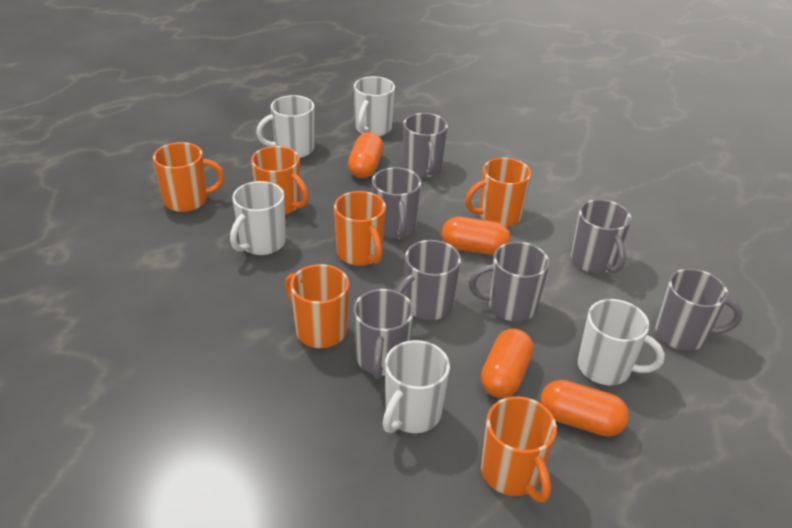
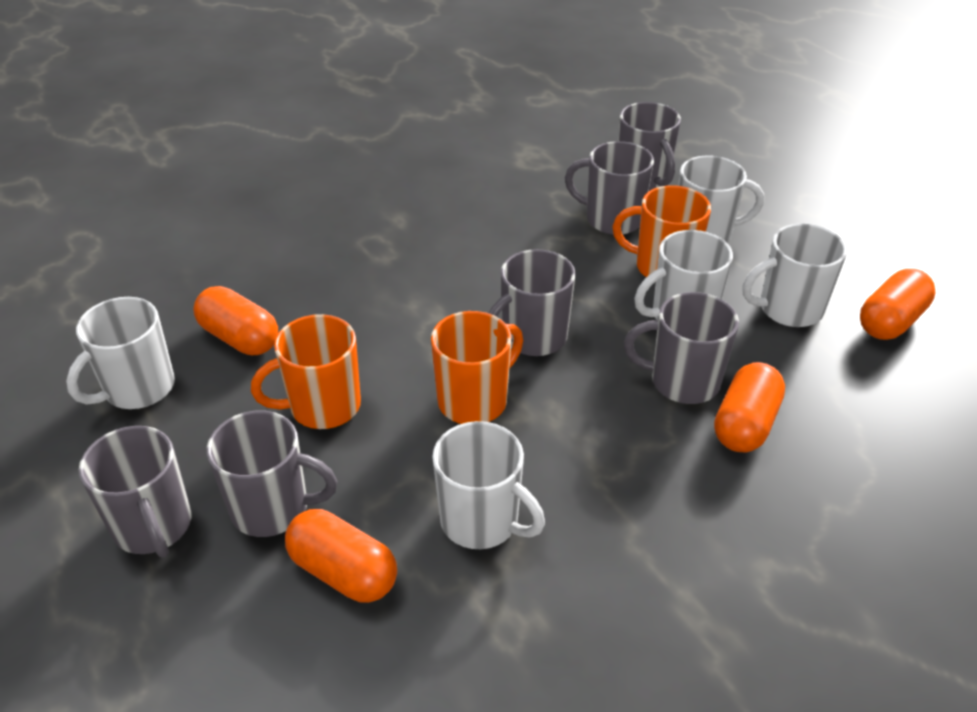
grey mug: 7 -> 6
orange mug: 6 -> 3

